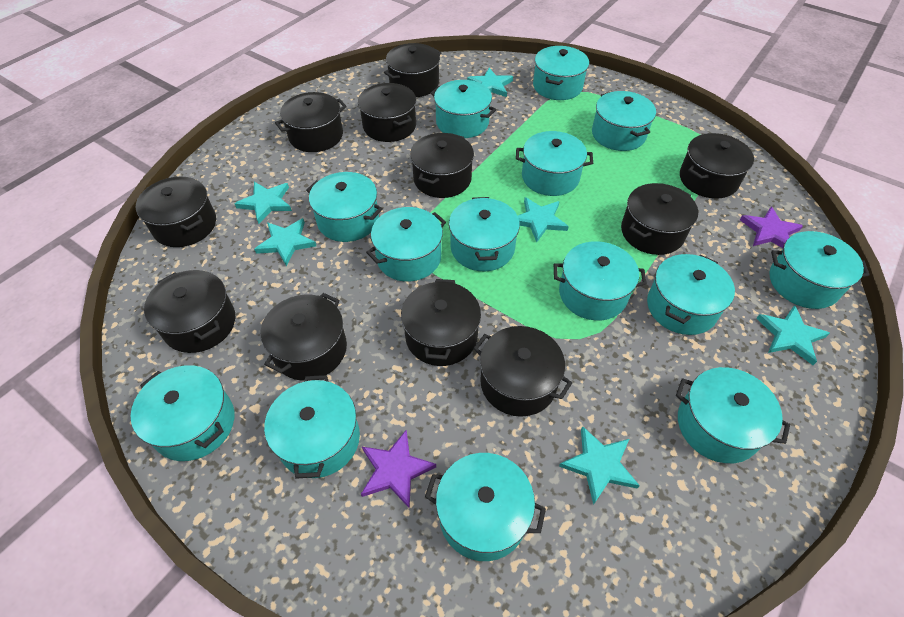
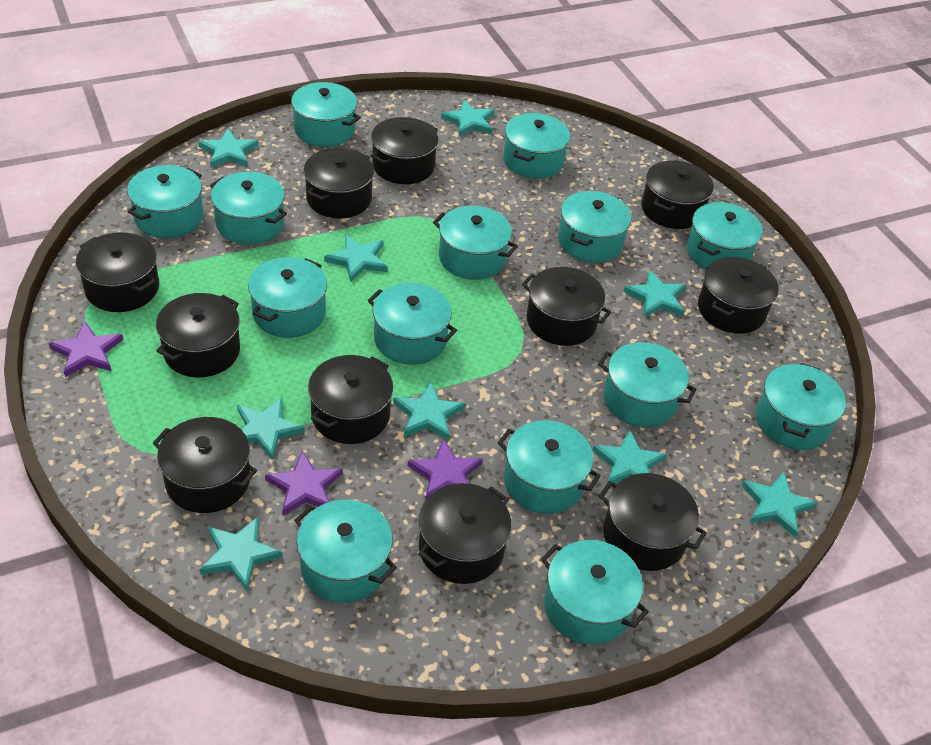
purple star: 2 -> 3
turquoise star: 6 -> 9

